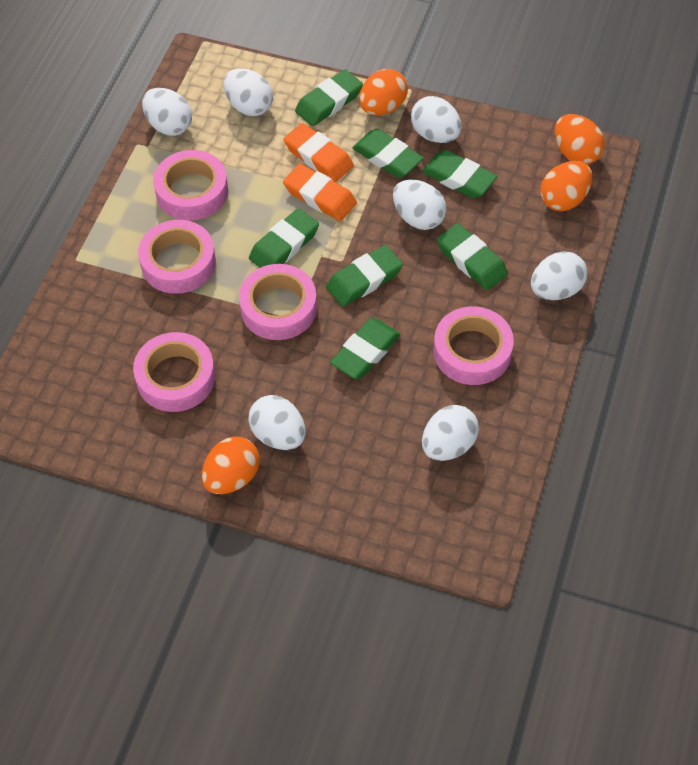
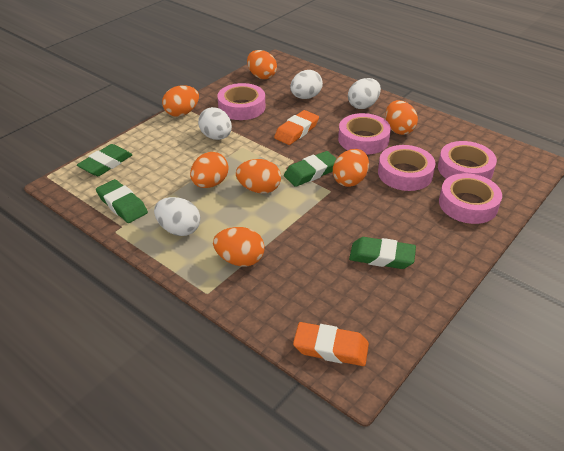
green eraser: 7 -> 4
orange egg: 4 -> 7
white egg: 7 -> 4

